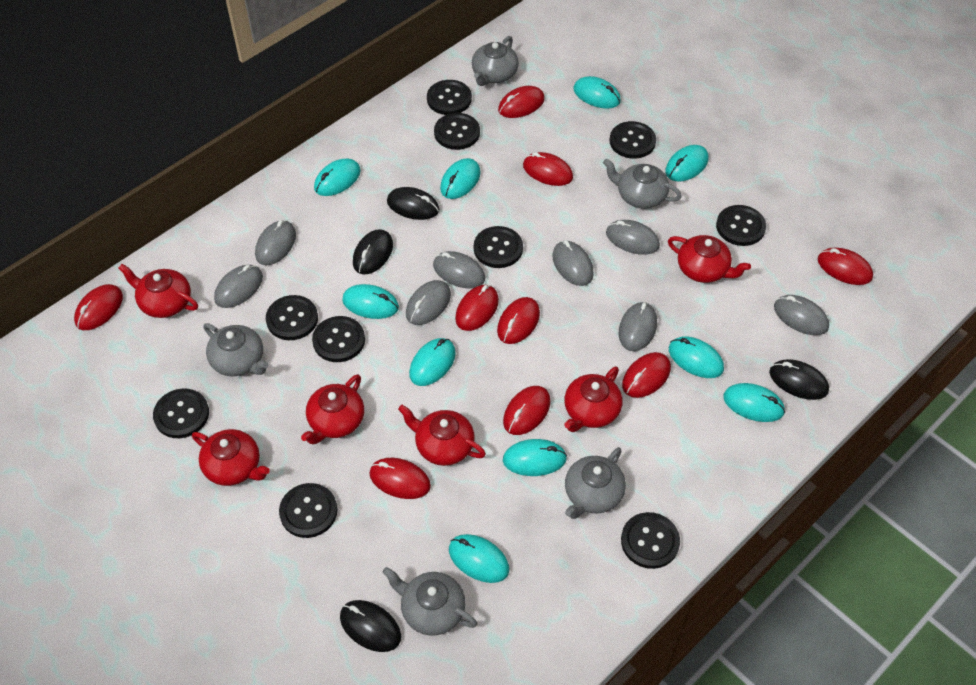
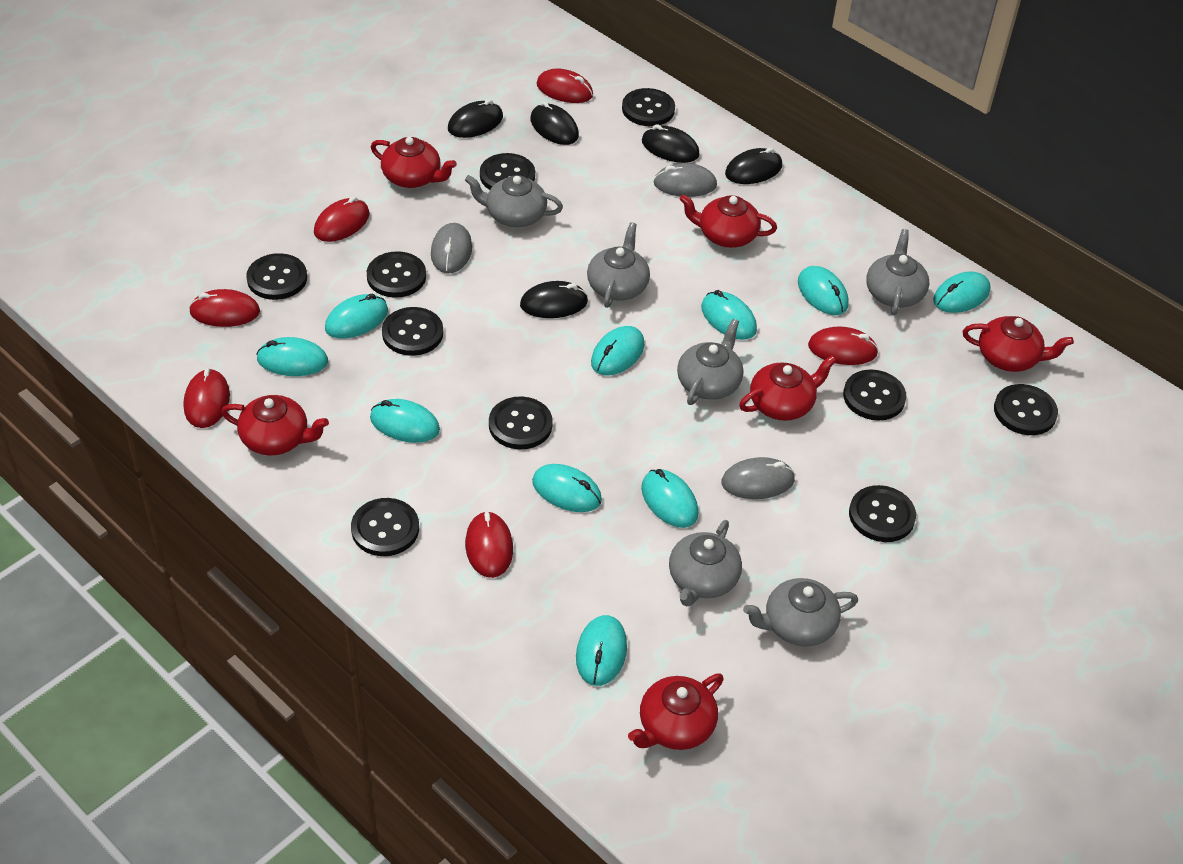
black mouse: 4 -> 5
grey mouse: 8 -> 3
grey teapot: 5 -> 6
red mouse: 9 -> 6

